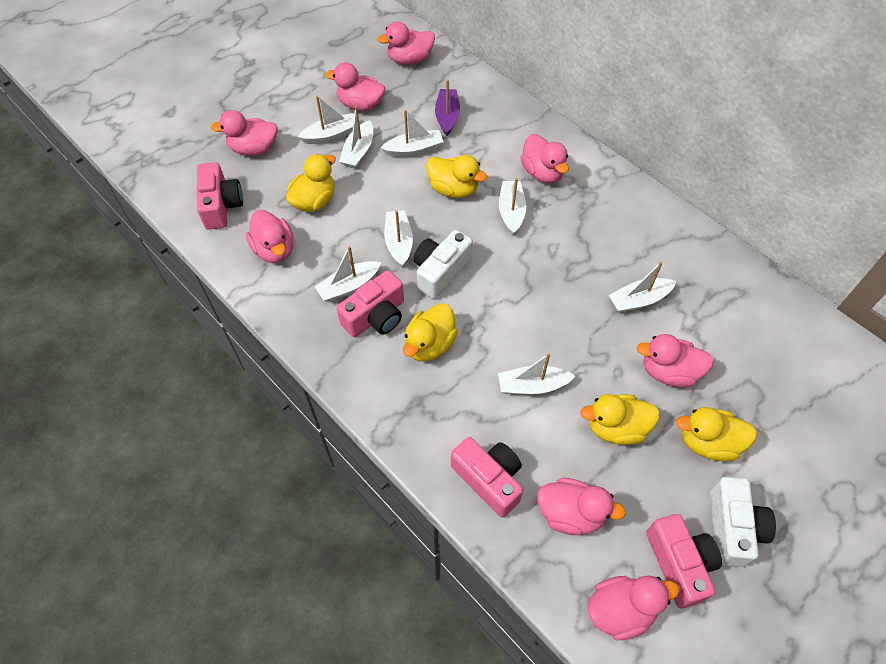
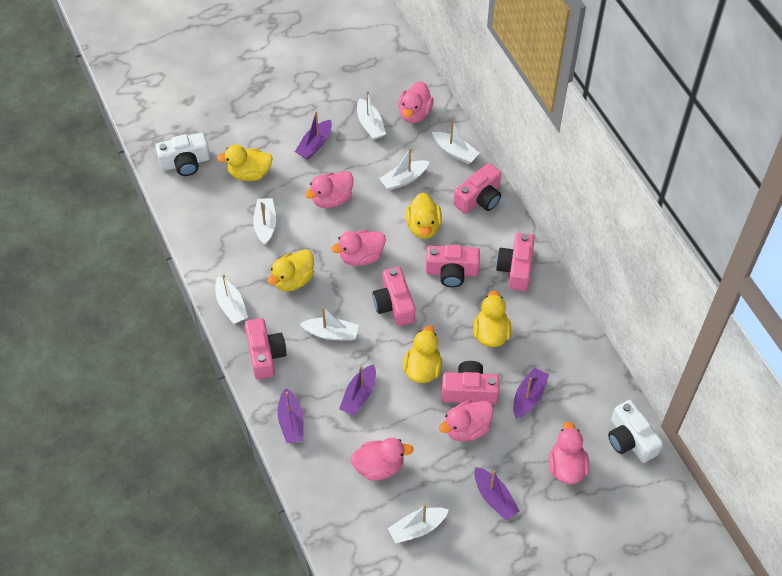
pink camera: 4 -> 6
pink duck: 8 -> 6
purple boat: 1 -> 5
white boat: 8 -> 7

